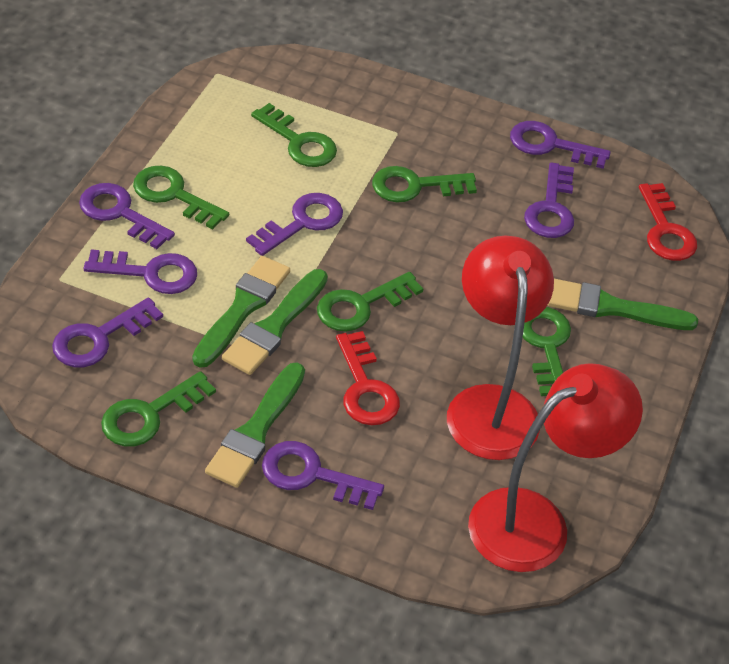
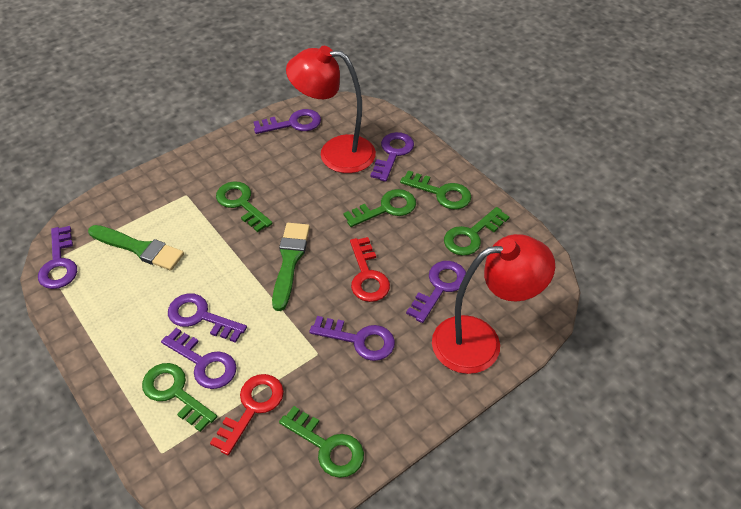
green brush: 4 -> 2

